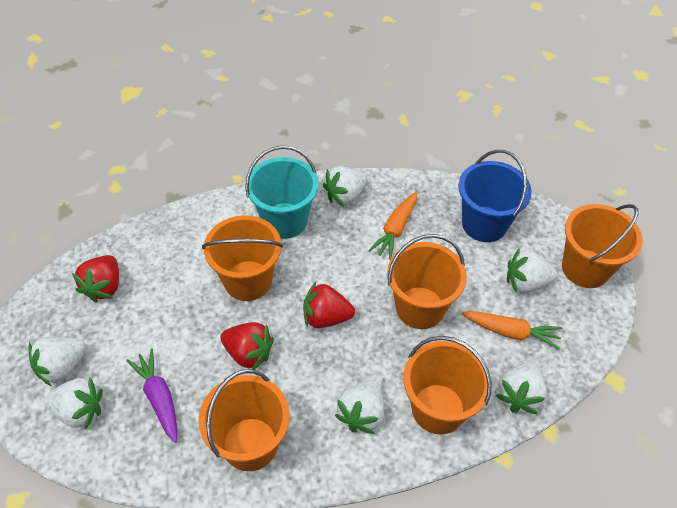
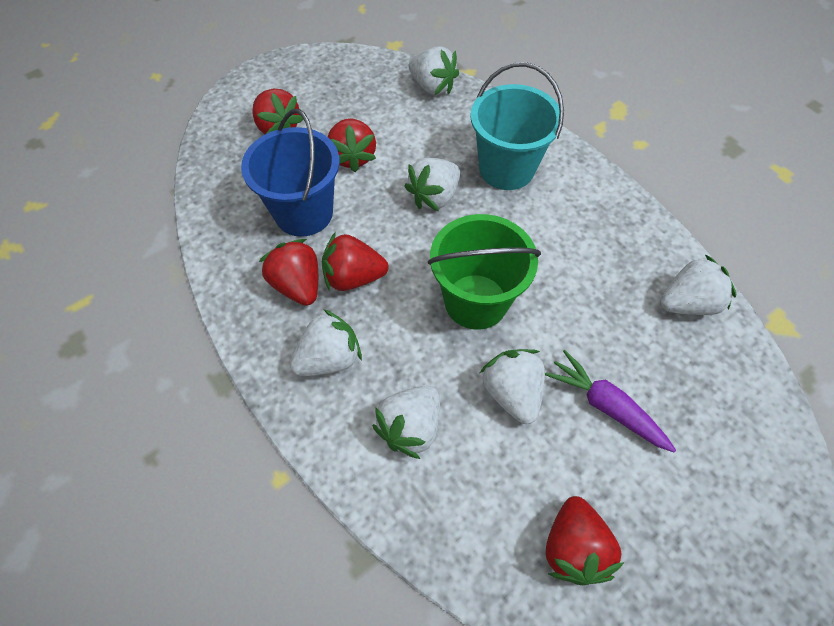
green bucket: 0 -> 1
orange bucket: 5 -> 0
orange carrot: 2 -> 0
red strawberry: 3 -> 5

